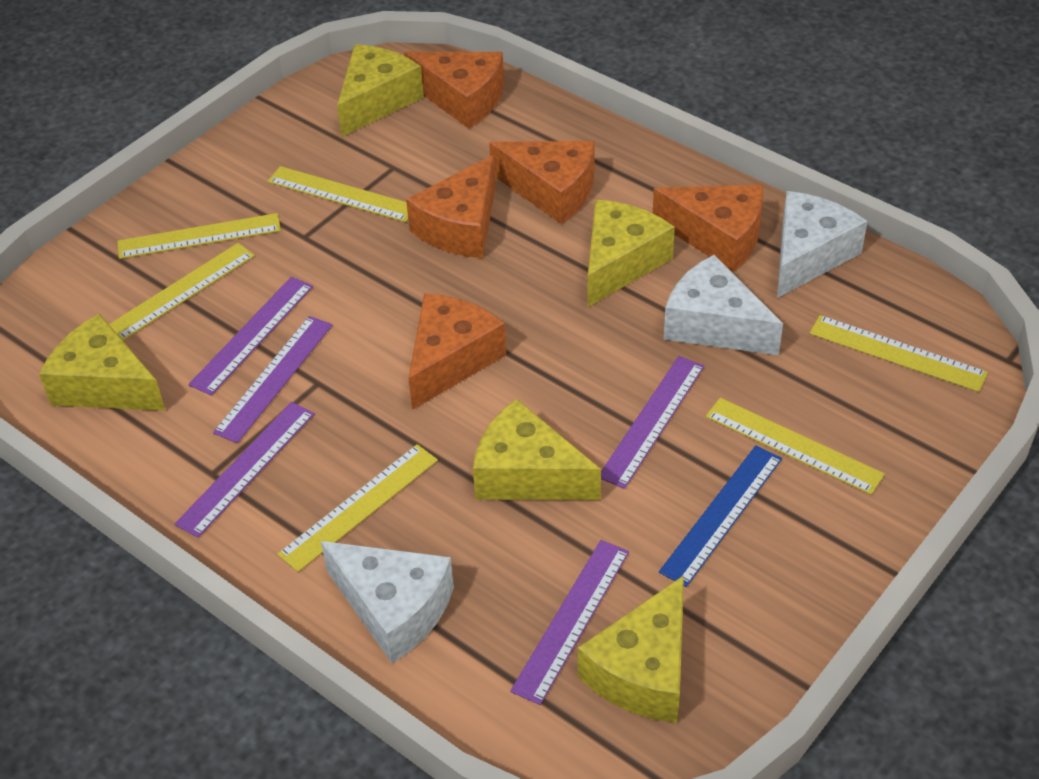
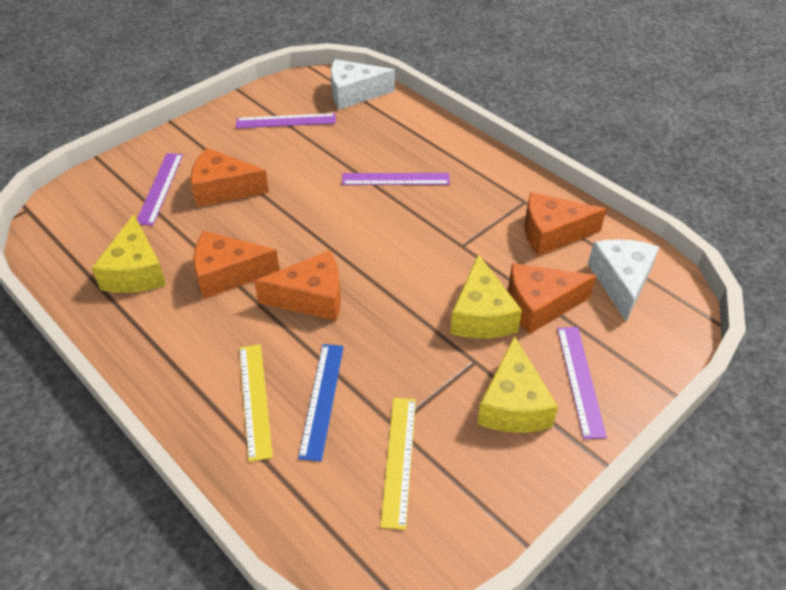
purple ruler: 5 -> 4
white cheese: 3 -> 2
yellow cheese: 5 -> 3
yellow ruler: 6 -> 2

